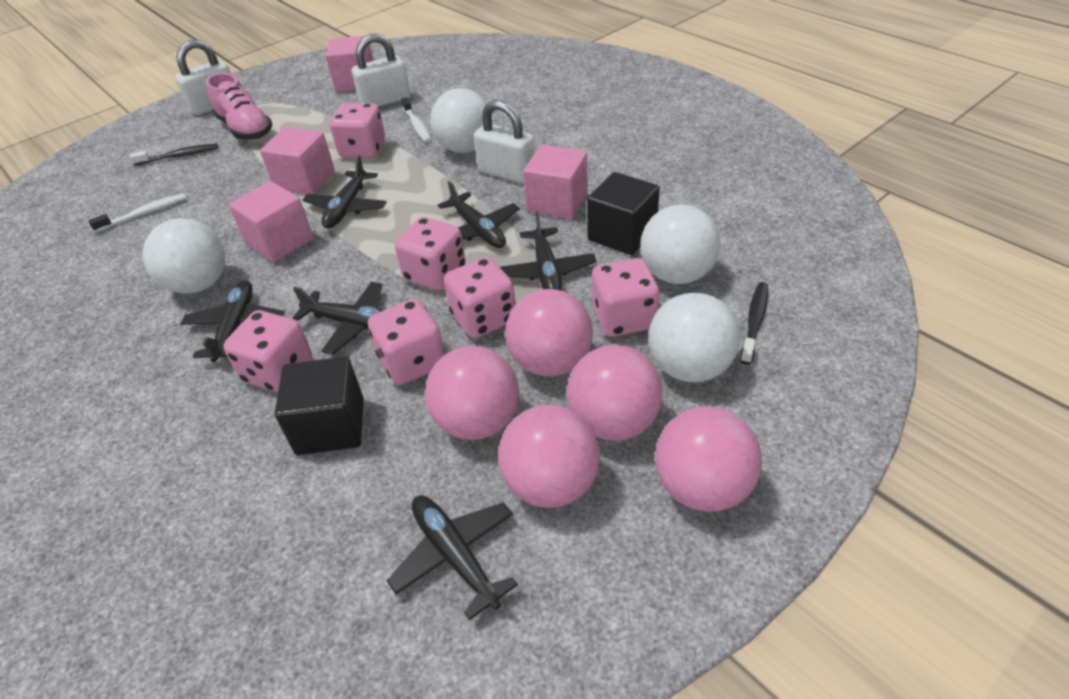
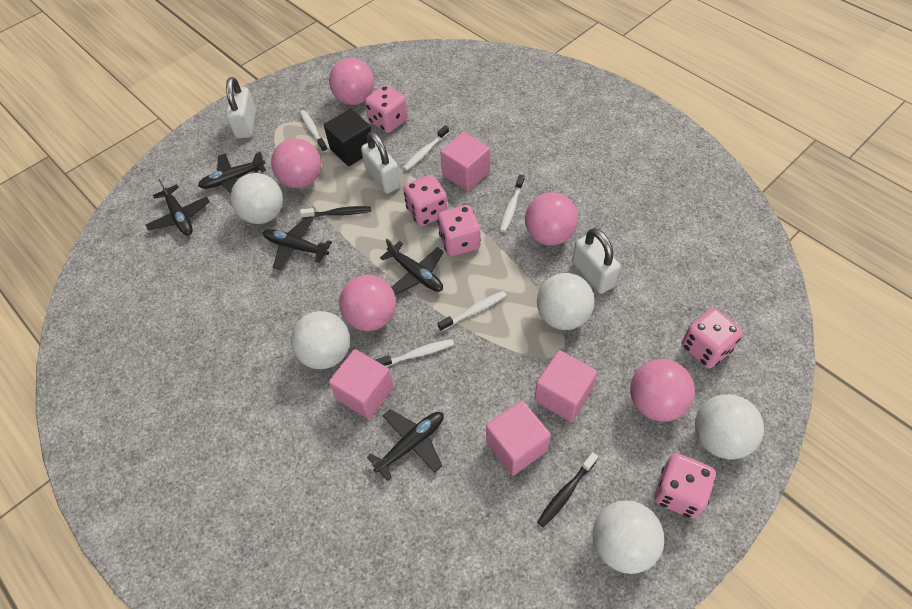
black cube: 2 -> 1
black plane: 6 -> 5
pink dice: 6 -> 5
pink shoe: 1 -> 0
white ball: 4 -> 5
white toothbrush: 2 -> 5

